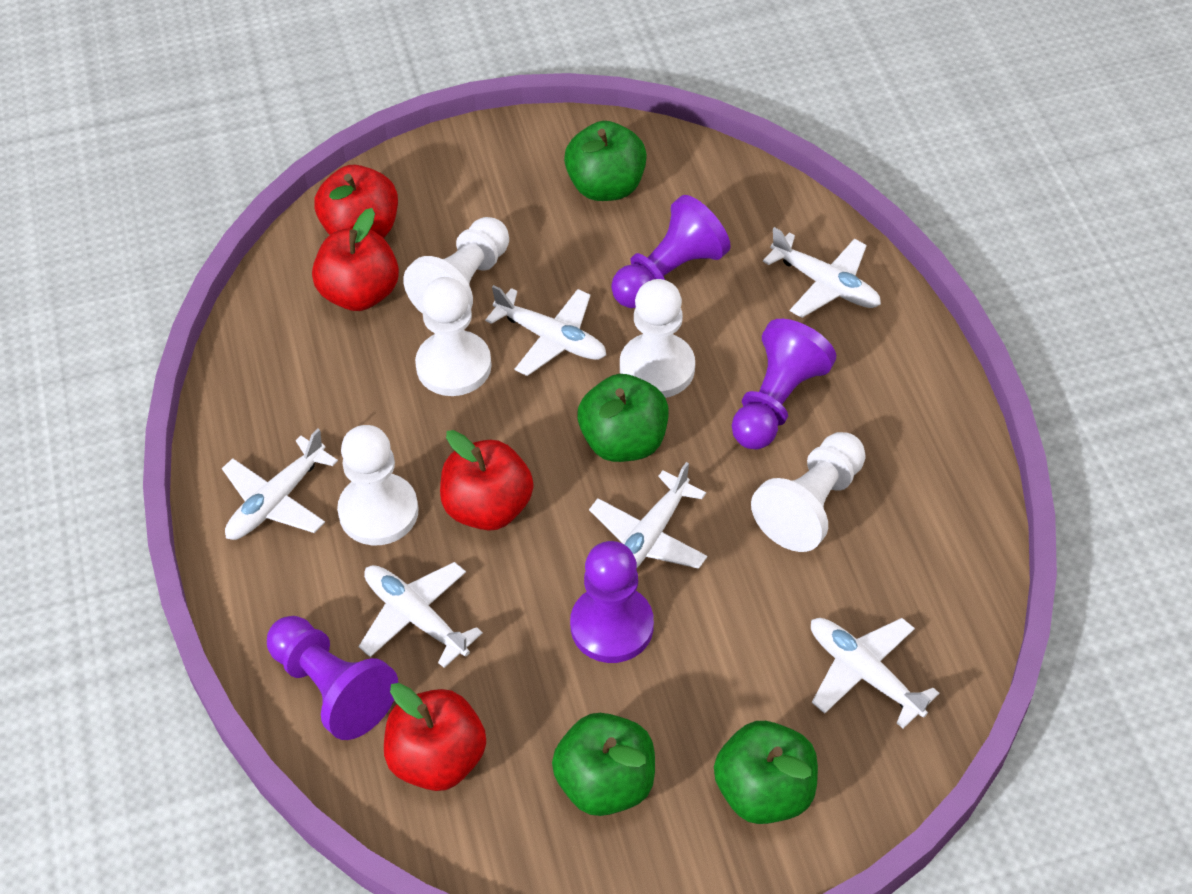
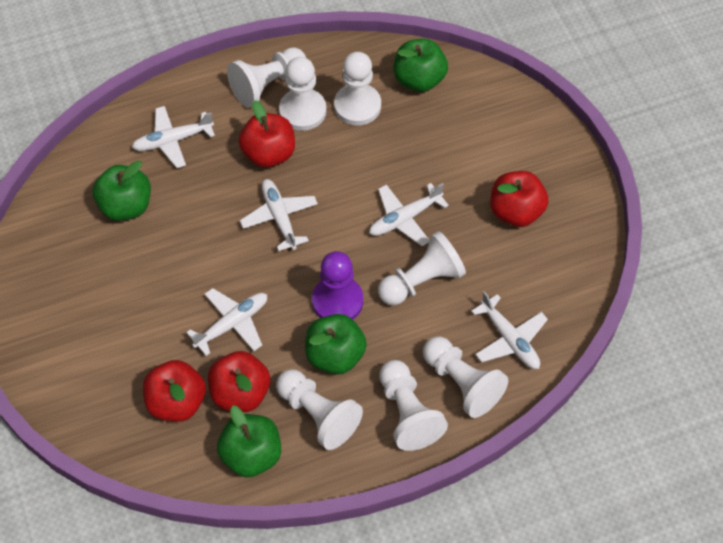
purple pawn: 4 -> 1
white pawn: 5 -> 7
white plane: 6 -> 5

